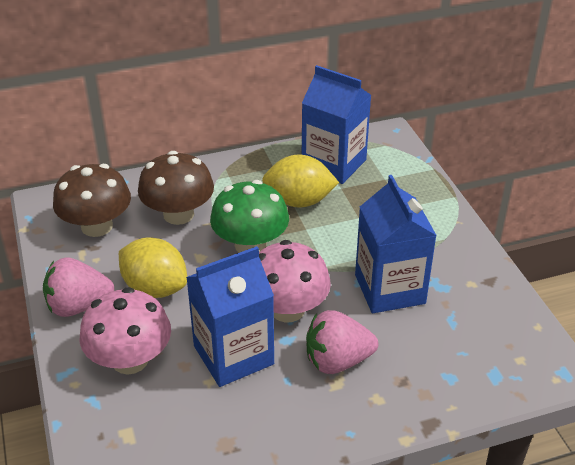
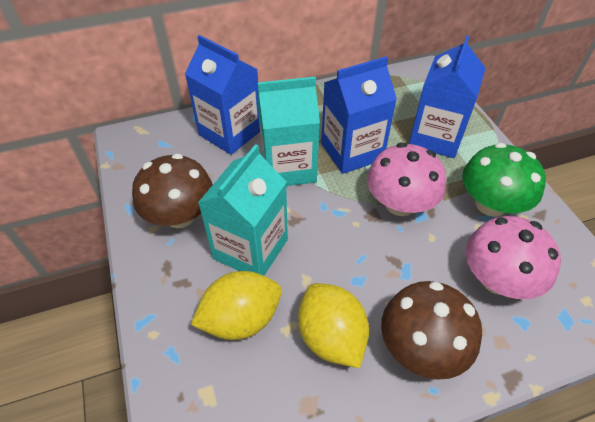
pink strawberry: 2 -> 0
turquoise carton: 0 -> 2

